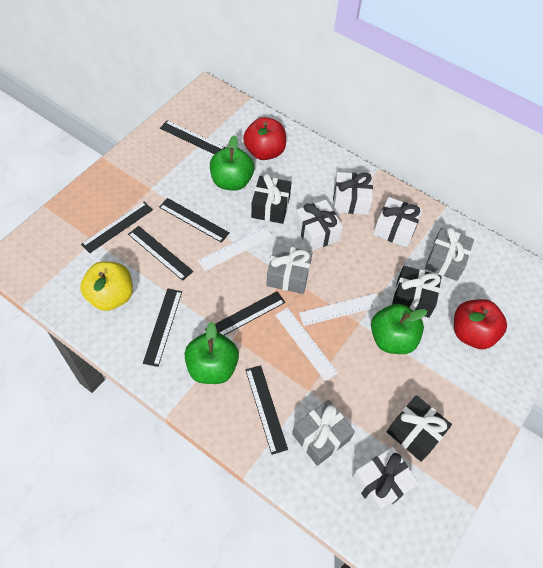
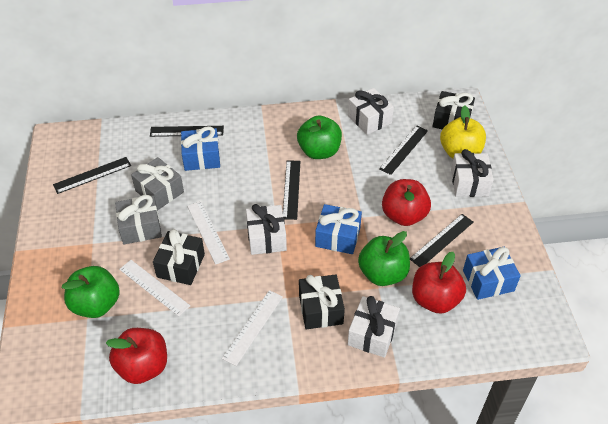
black ruler: 7 -> 5
blue gift: 0 -> 3
grey gift: 3 -> 2
red apple: 2 -> 3

